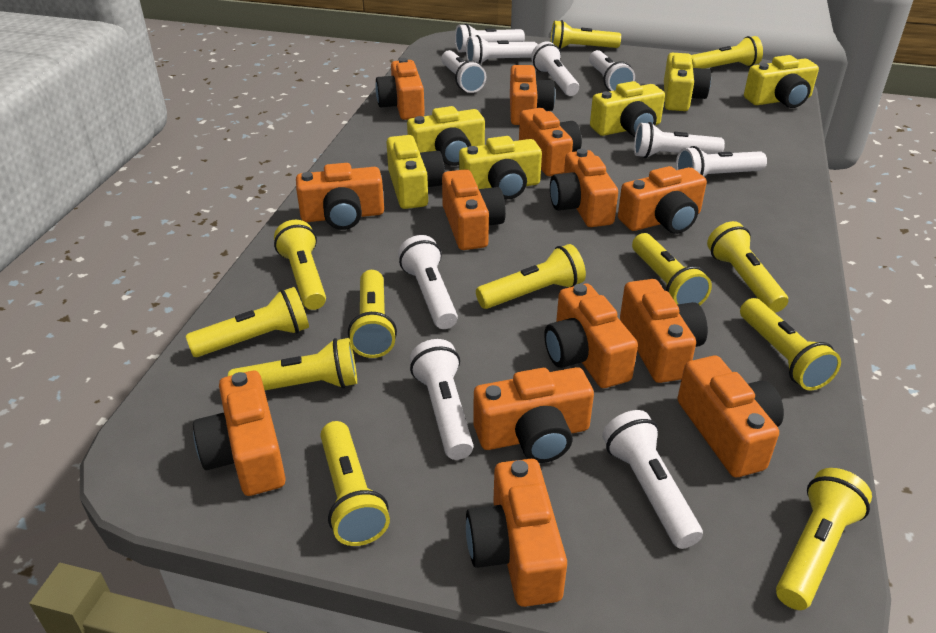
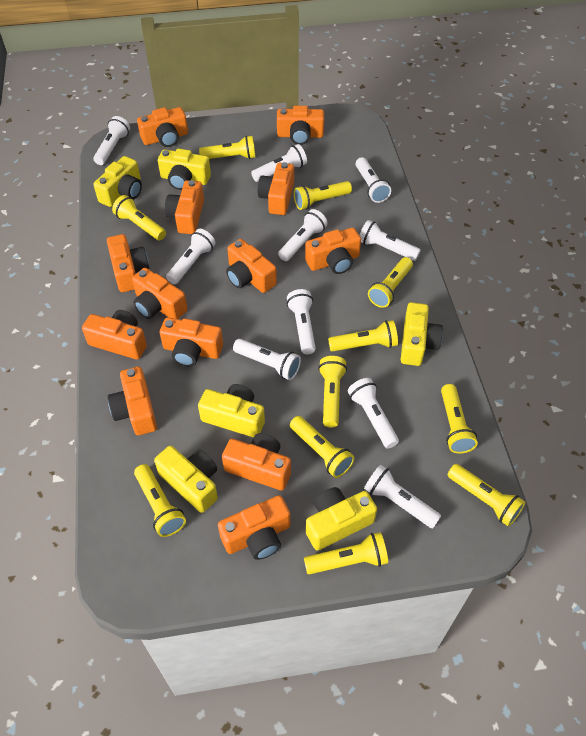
yellow flashlight: 12 -> 11

